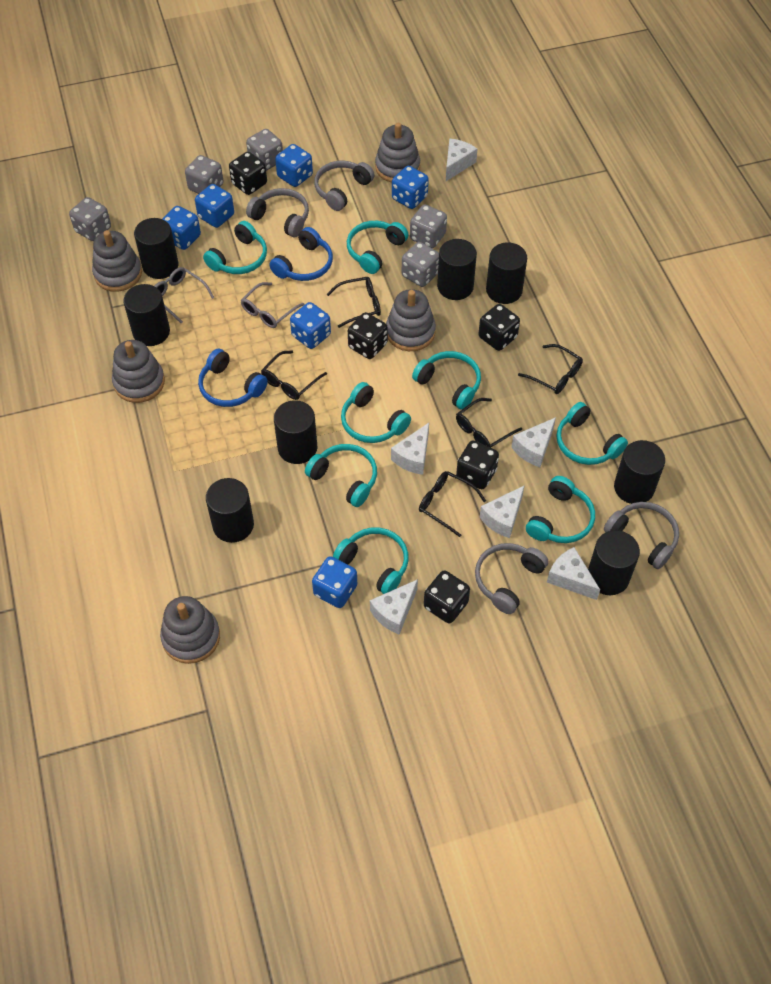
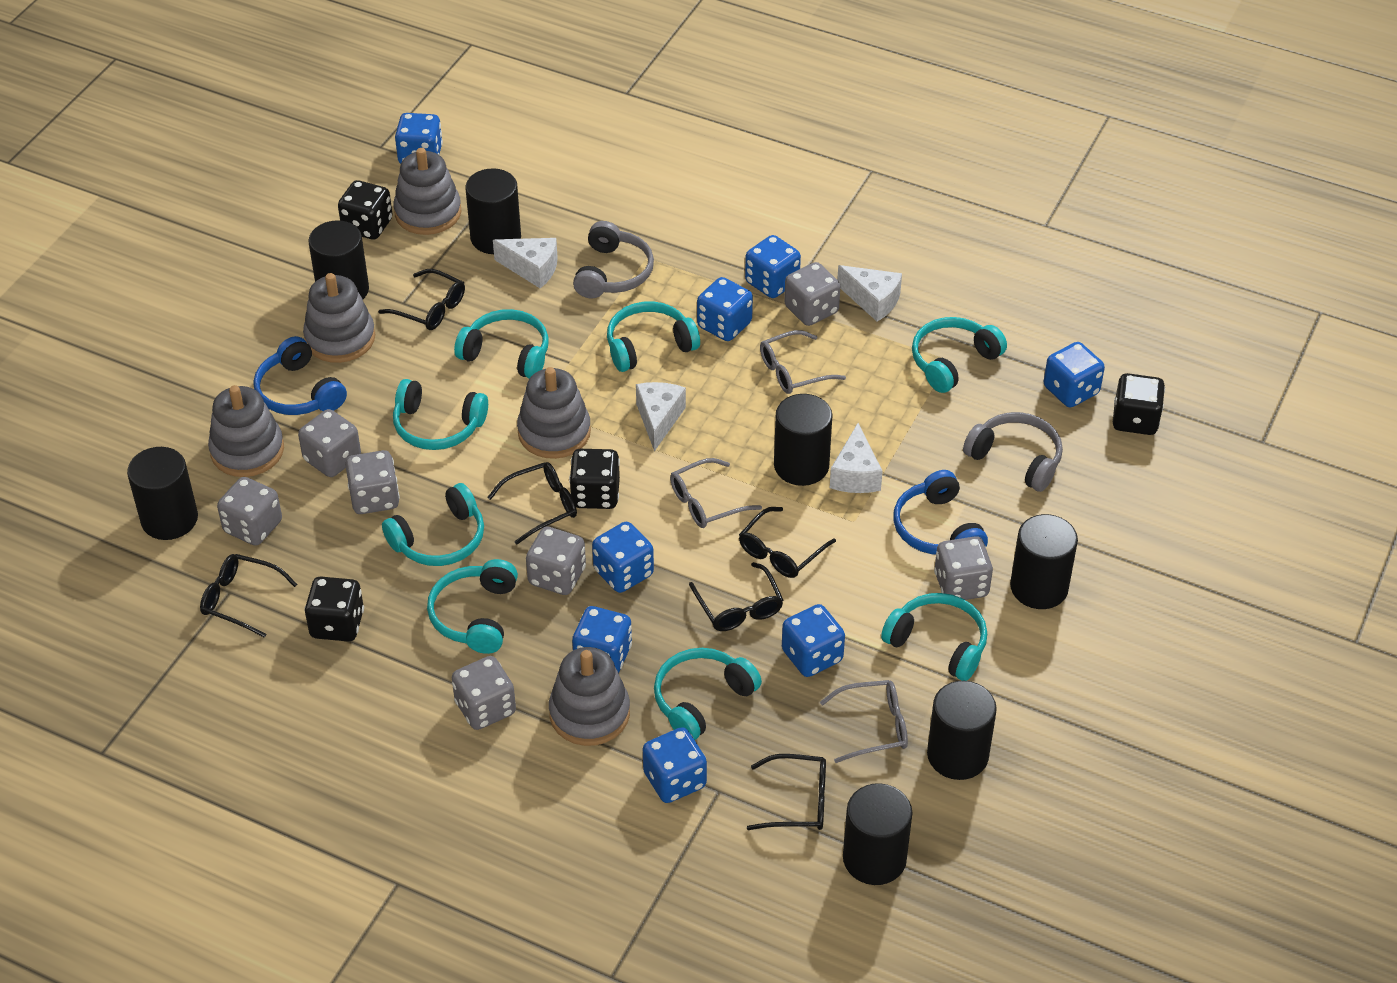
black cylinder: 8 -> 7
black dice: 5 -> 4
black glasses: 5 -> 6
blue dice: 6 -> 8
grey dice: 5 -> 7
grey glasses: 2 -> 3
grey headphones: 4 -> 2
white cheese: 6 -> 4

